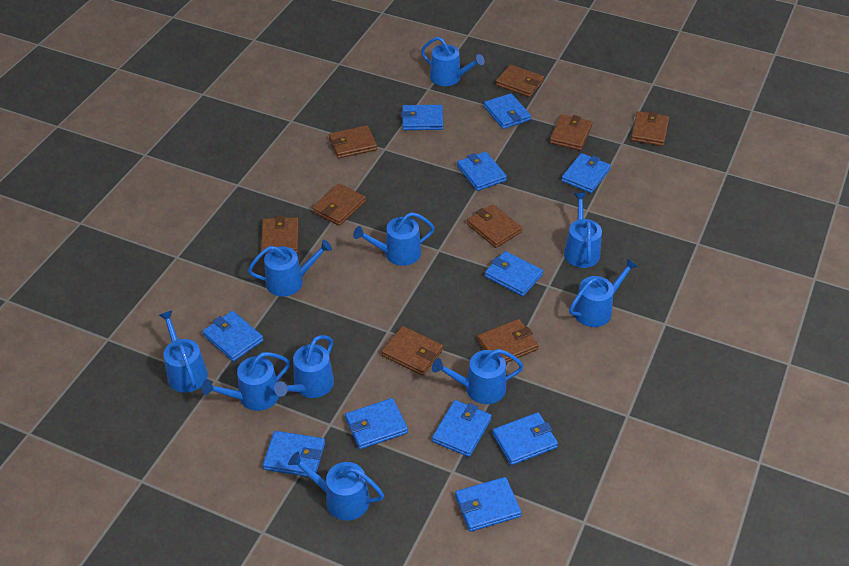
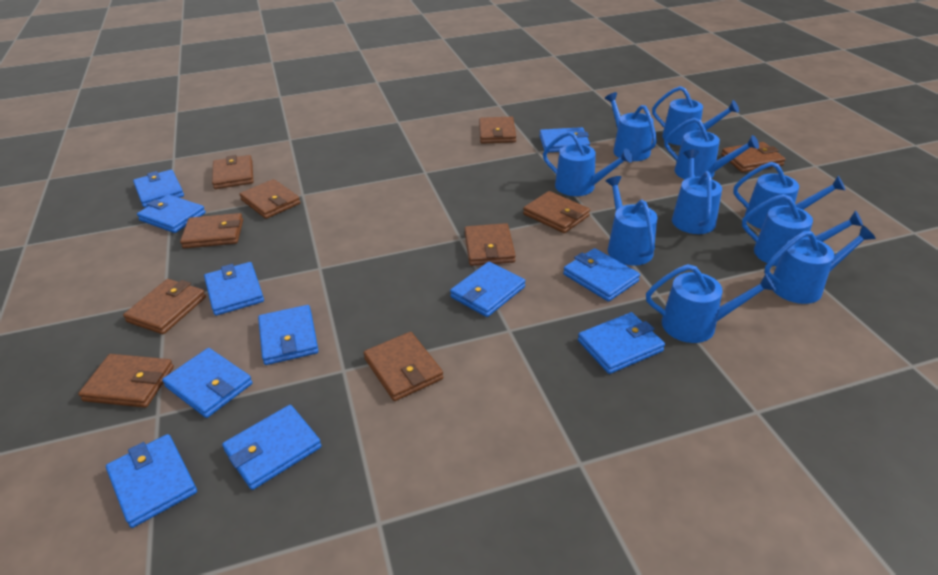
brown wallet: 9 -> 10

